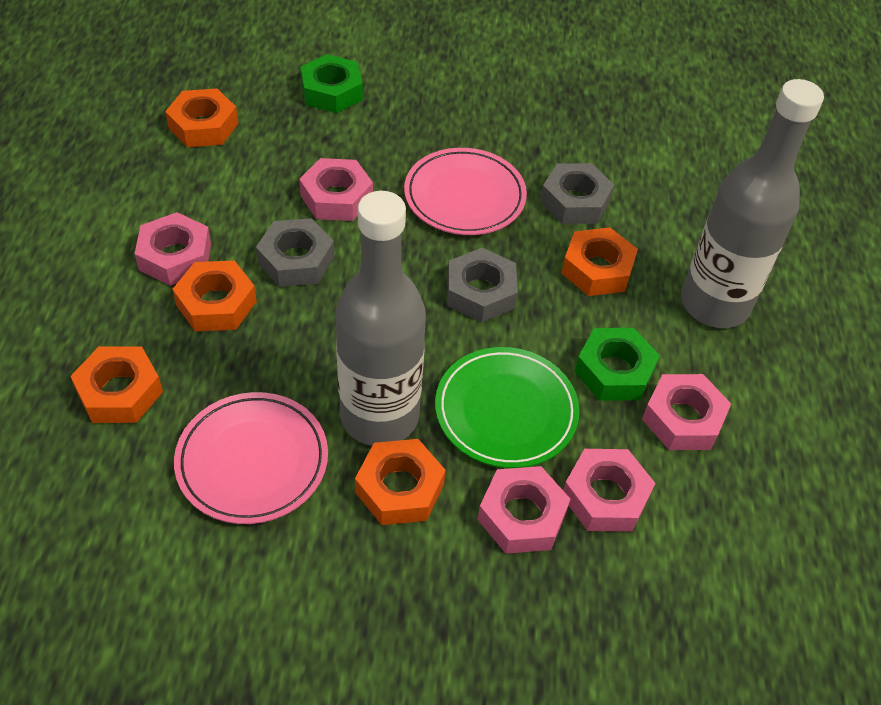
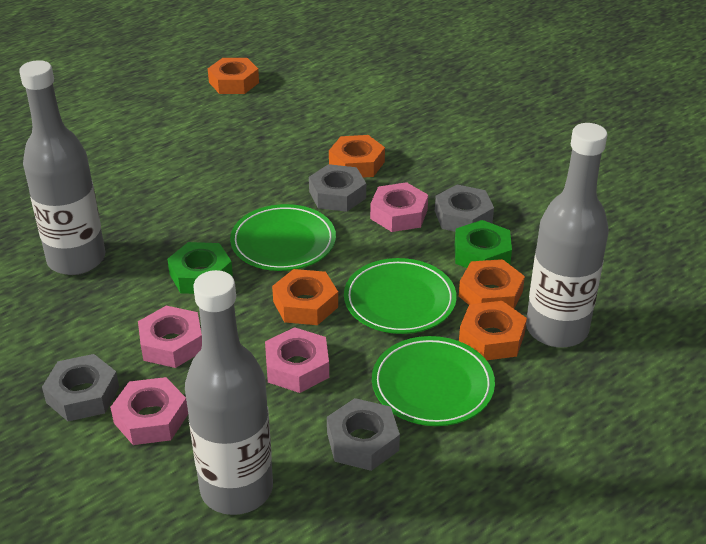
green plate: 1 -> 3
grey bottle: 2 -> 3
grey nut: 3 -> 4
pink nut: 5 -> 4
pink plate: 2 -> 0

